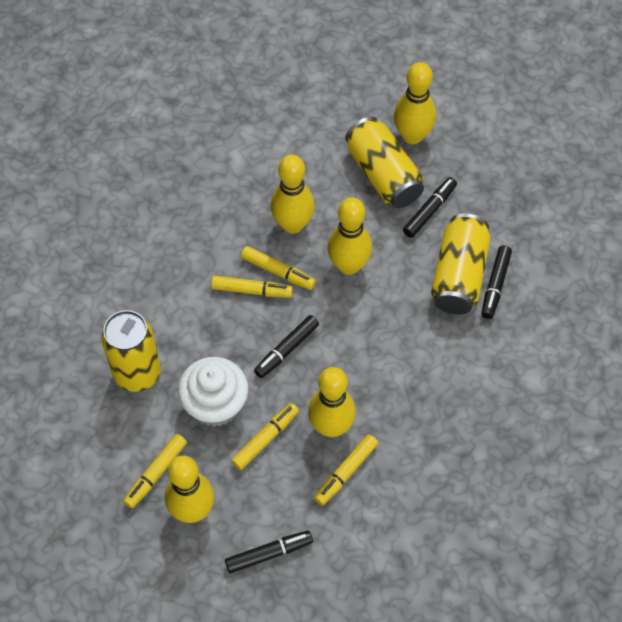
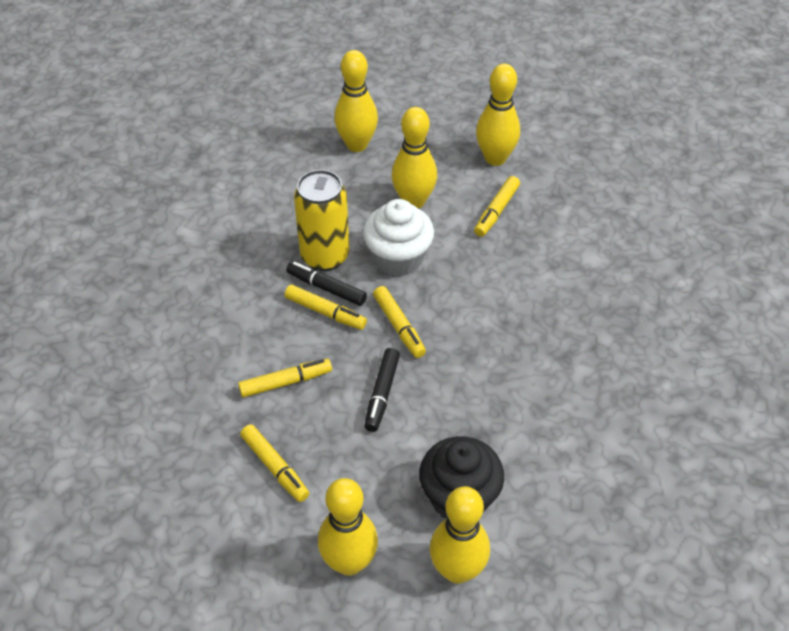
black cupcake: 0 -> 1
black marker: 4 -> 2
yellow can: 3 -> 1

